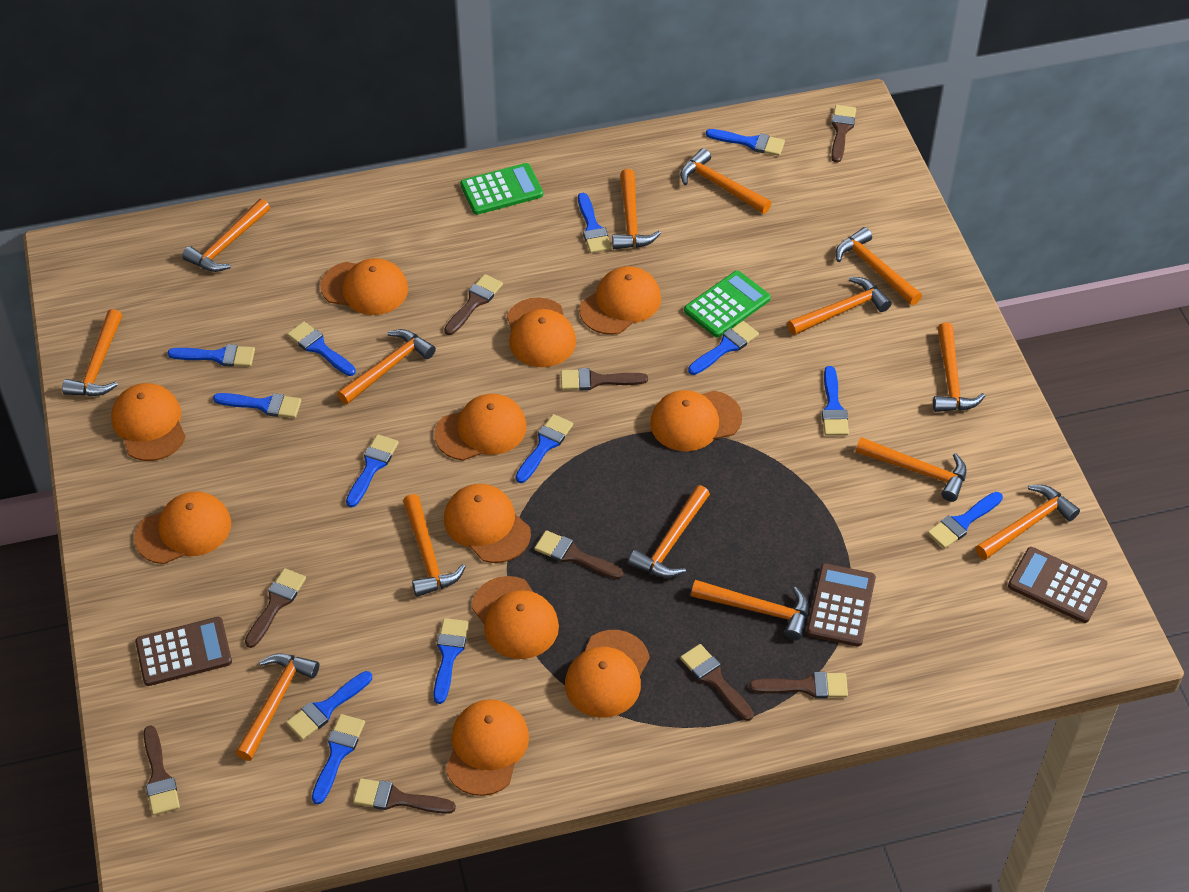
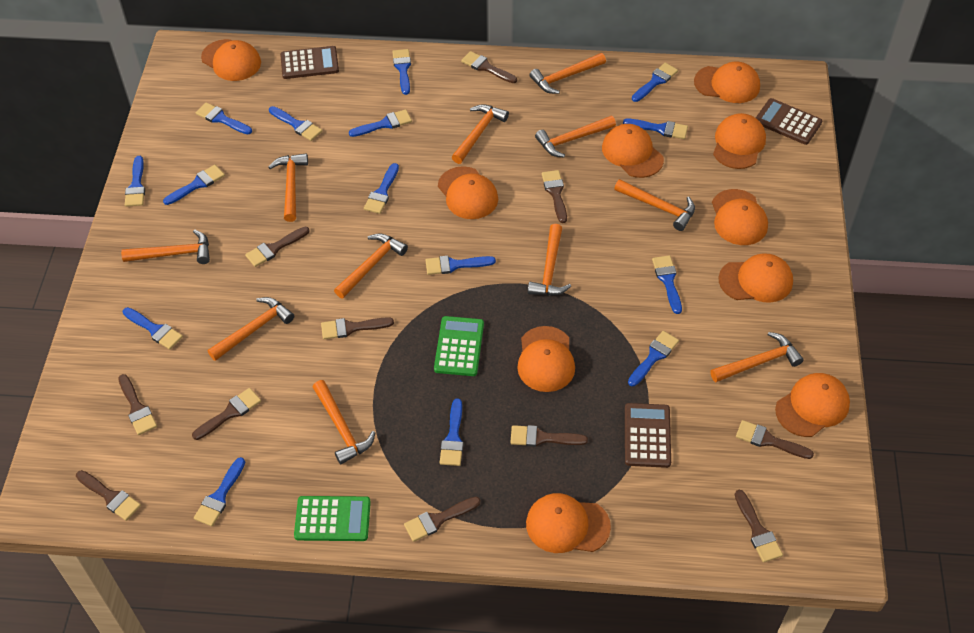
blue brush: 13 -> 15
brown brush: 9 -> 11
orange cap: 11 -> 10
orange hammer: 14 -> 11

